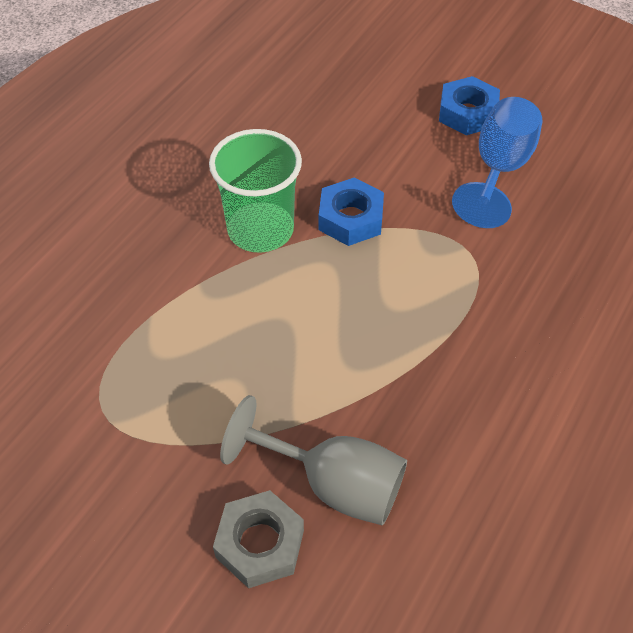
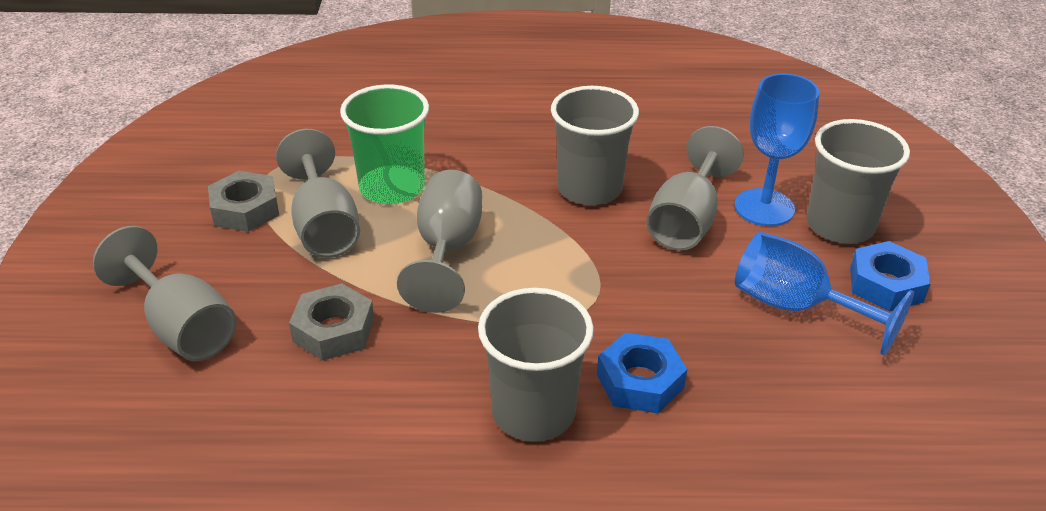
blue goblet: 1 -> 2
grey cup: 0 -> 3
grey goblet: 1 -> 4
grey nut: 1 -> 2

